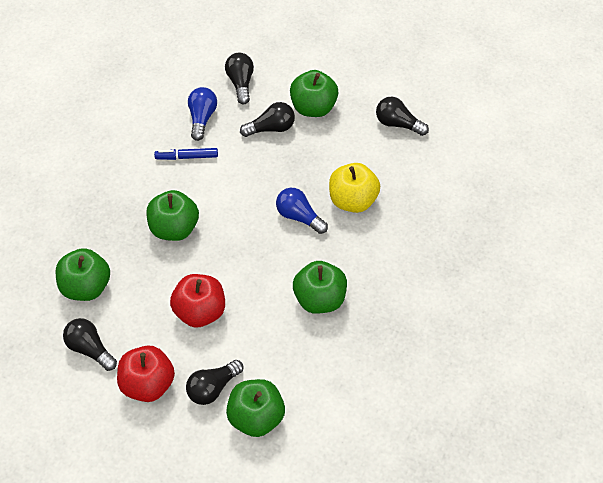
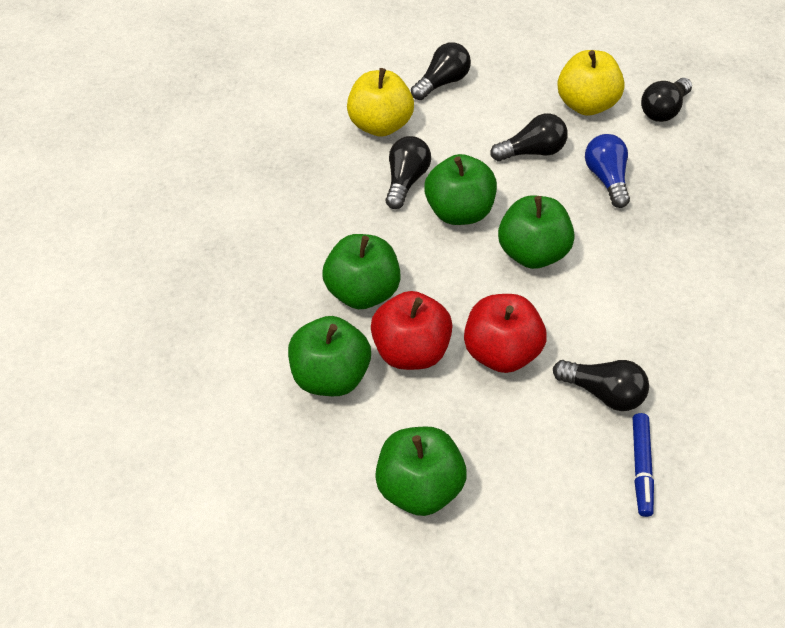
blue light bulb: 2 -> 1
yellow apple: 1 -> 2

